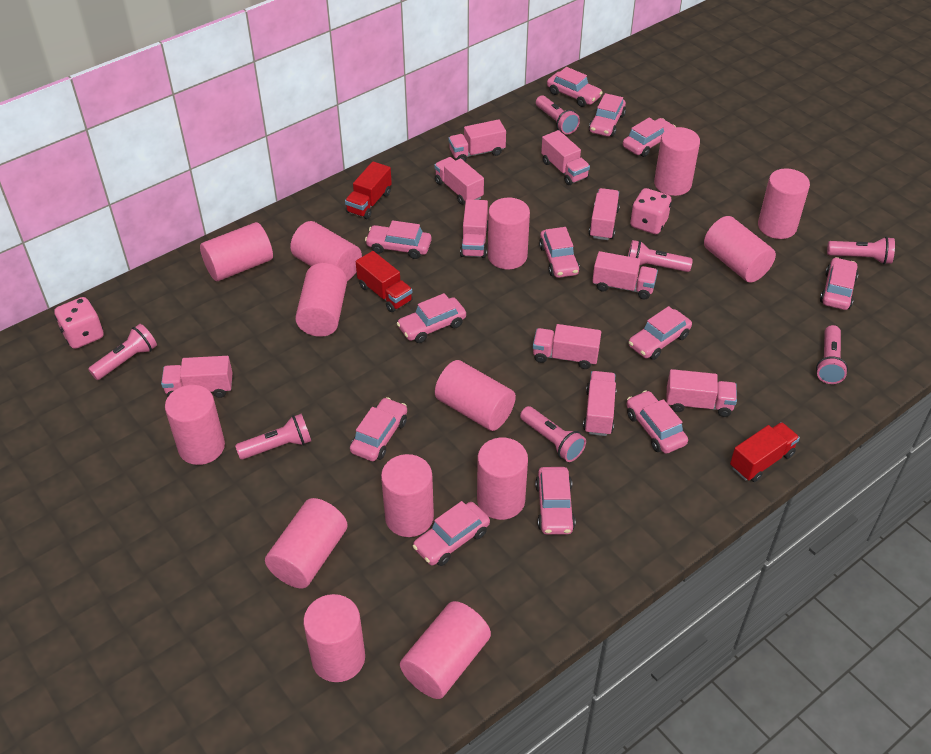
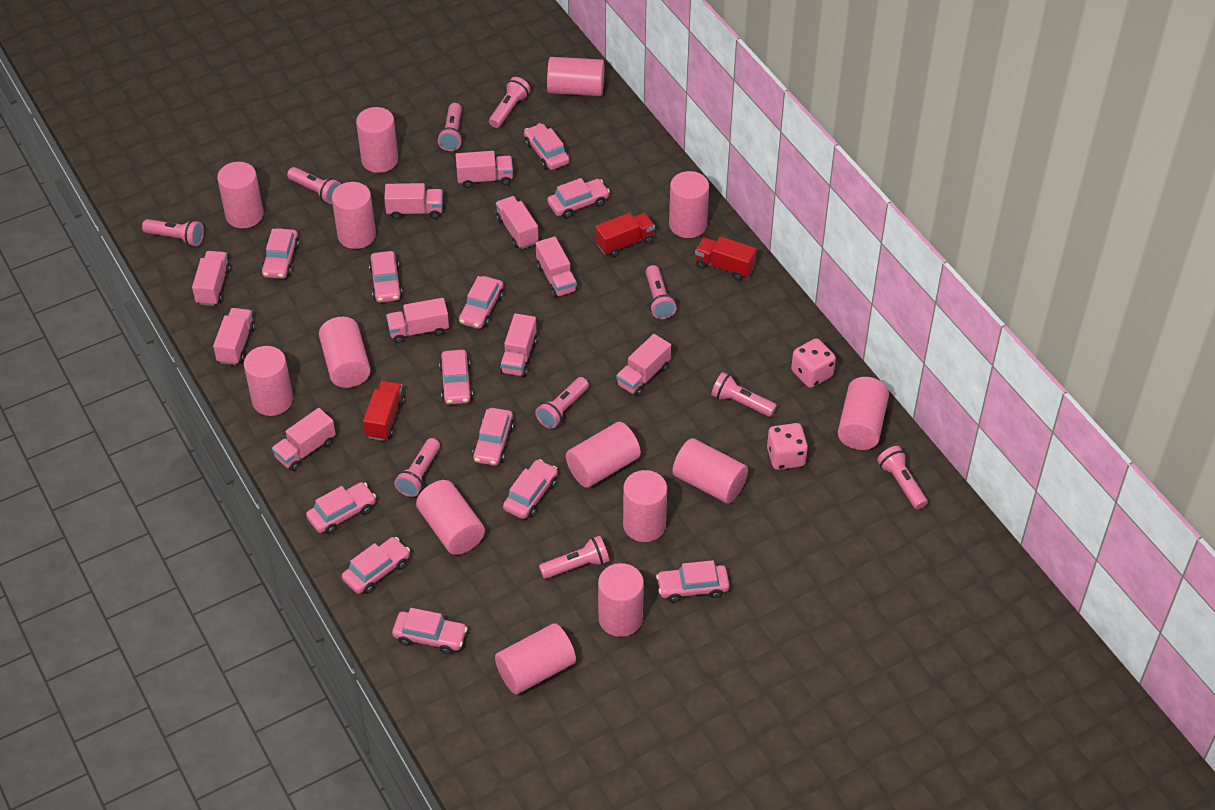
pink flashlight: 7 -> 10

